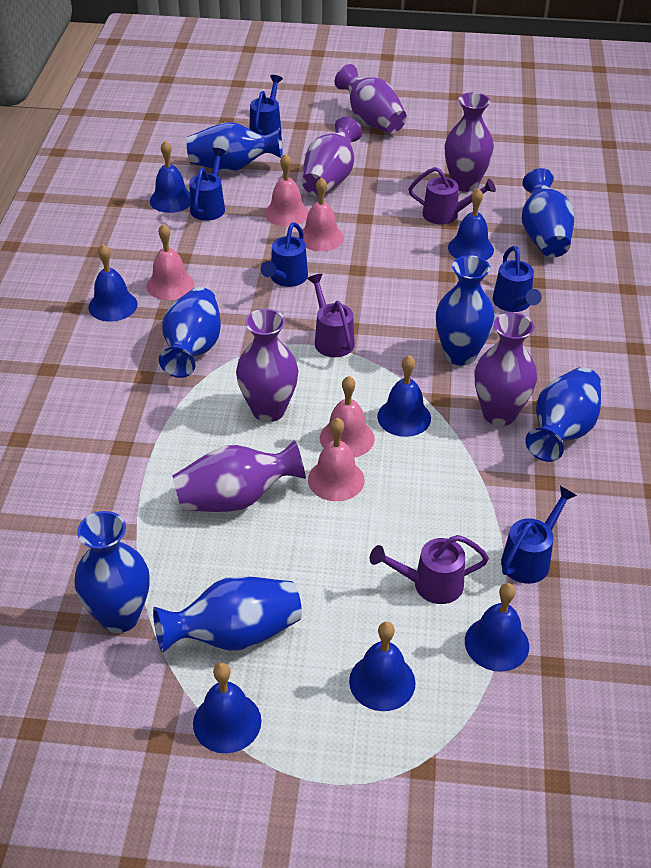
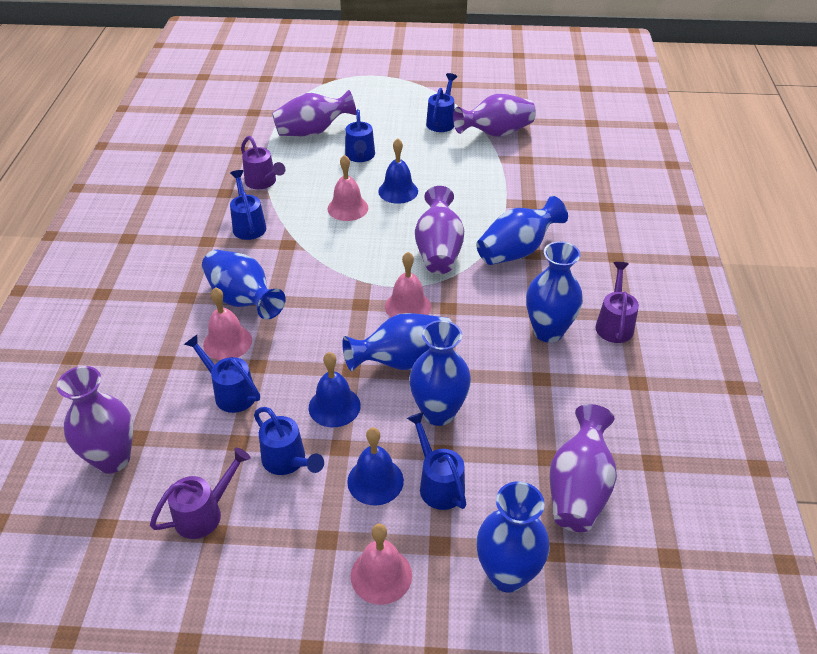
blue bell: 7 -> 3
blue vase: 7 -> 6
blue watering can: 5 -> 6
pink bell: 5 -> 4
purple vase: 6 -> 5

